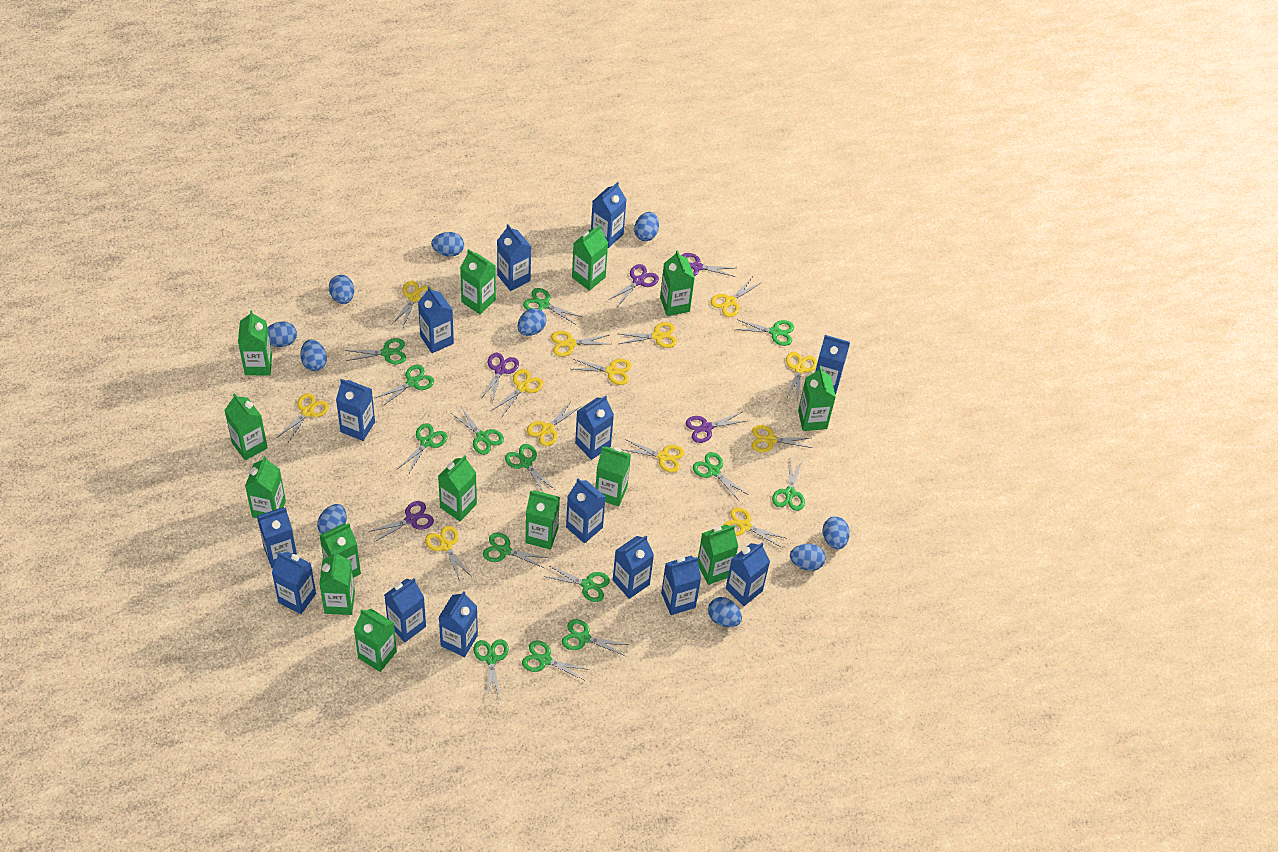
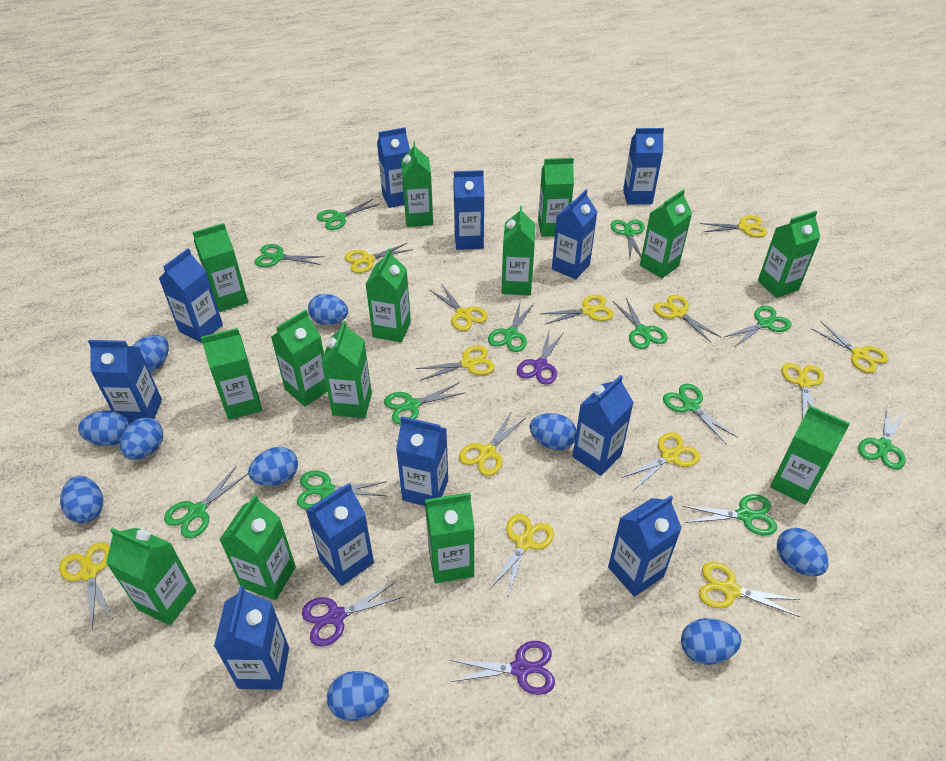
blue carton: 14 -> 11
green scissors: 14 -> 12
purple scissors: 5 -> 3

